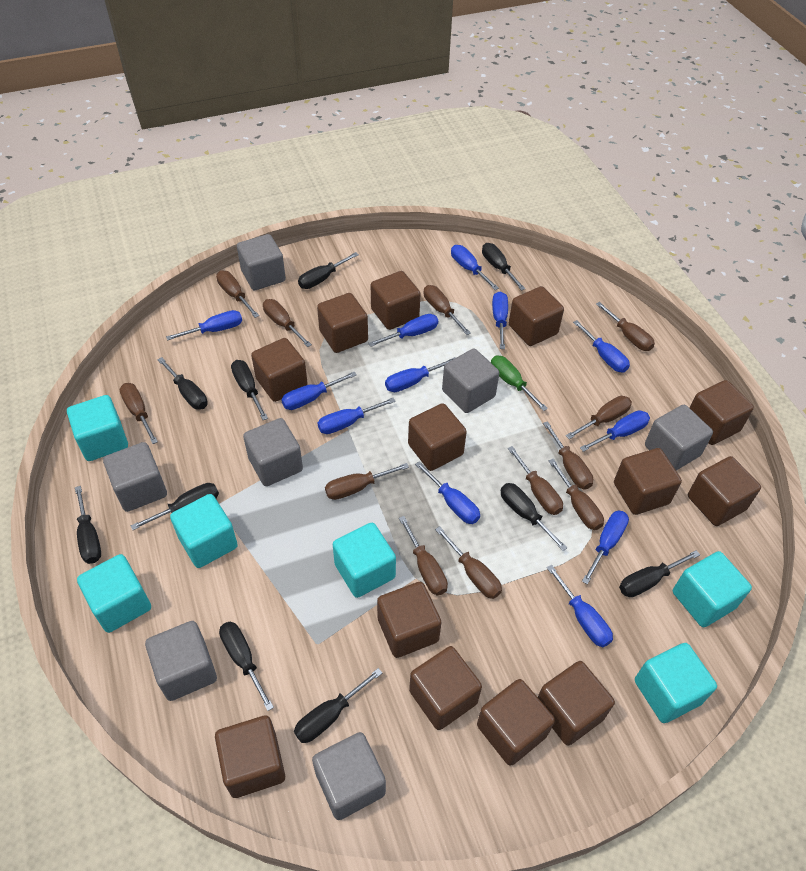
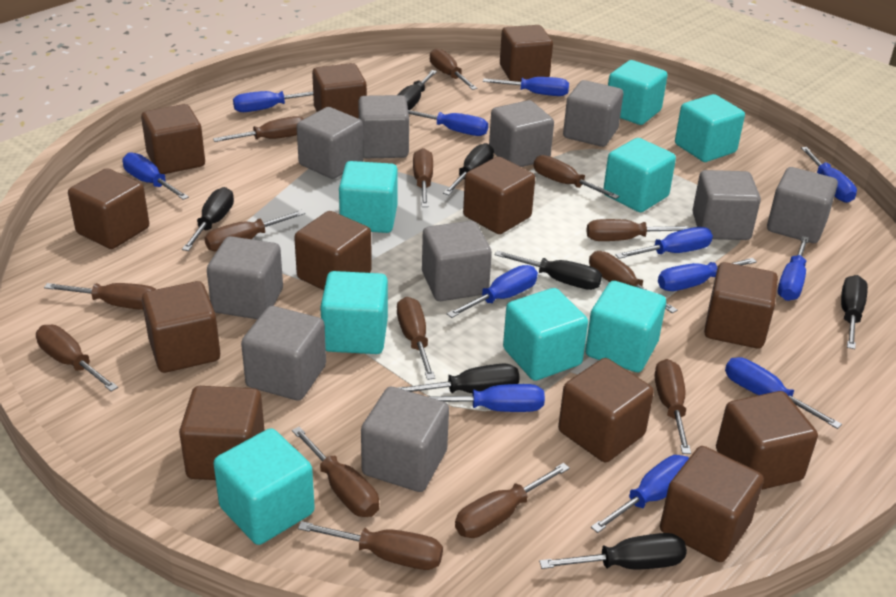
black screwdriver: 10 -> 7
brown cube: 13 -> 12
brown screwdriver: 12 -> 14
green screwdriver: 1 -> 0
grey cube: 7 -> 10
turquoise cube: 6 -> 8

